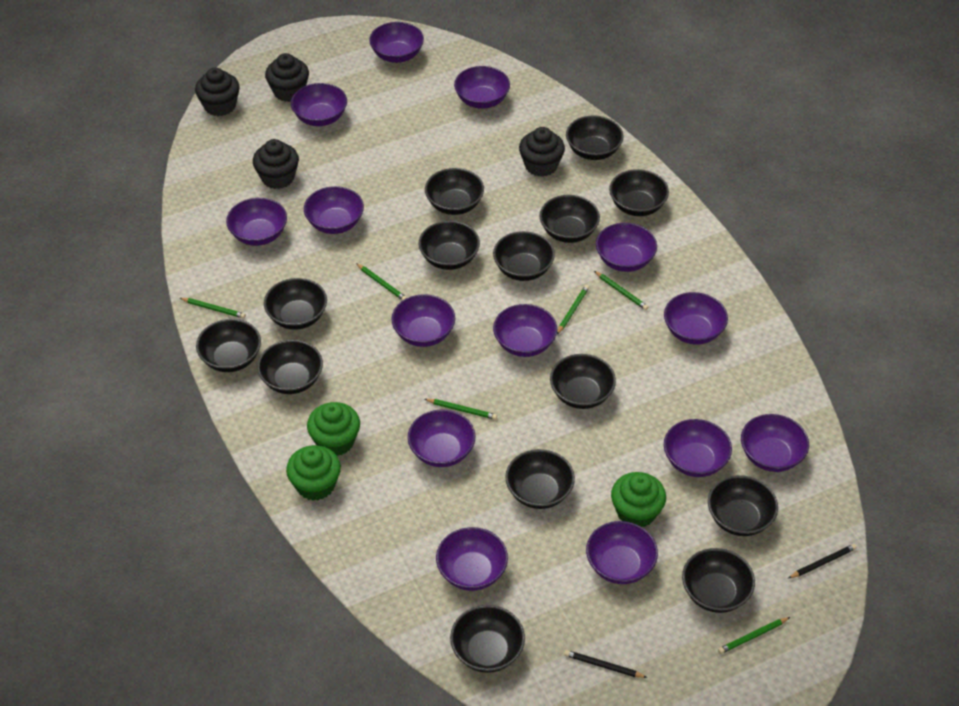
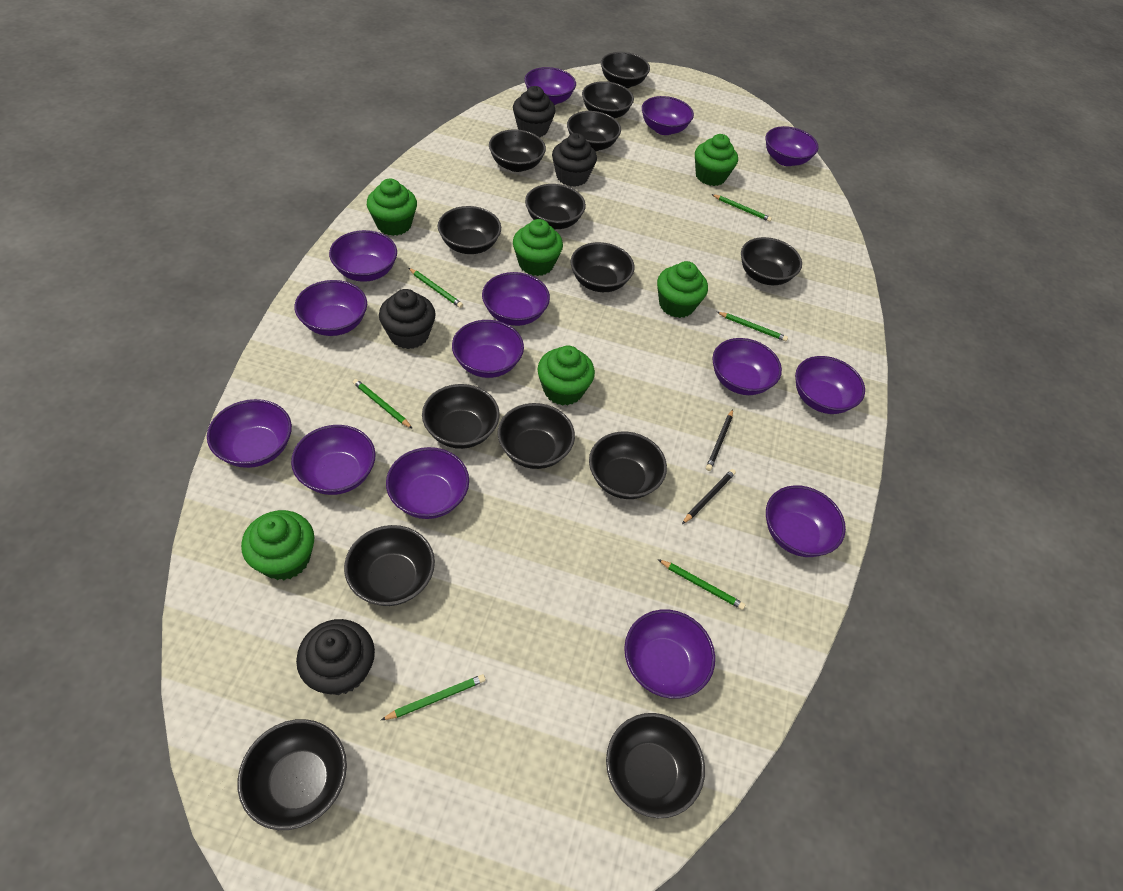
green cupcake: 3 -> 6

